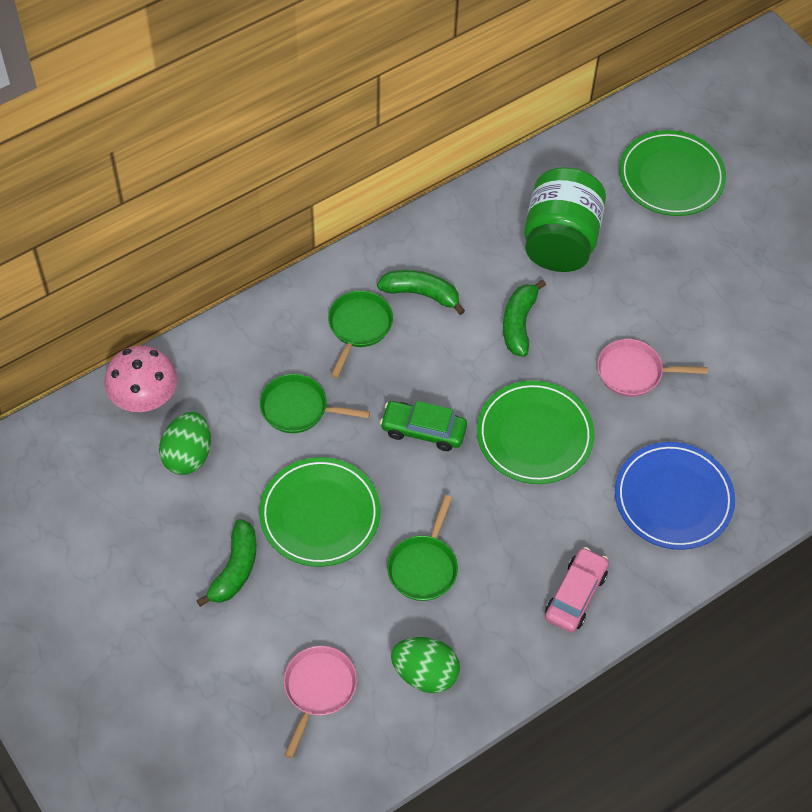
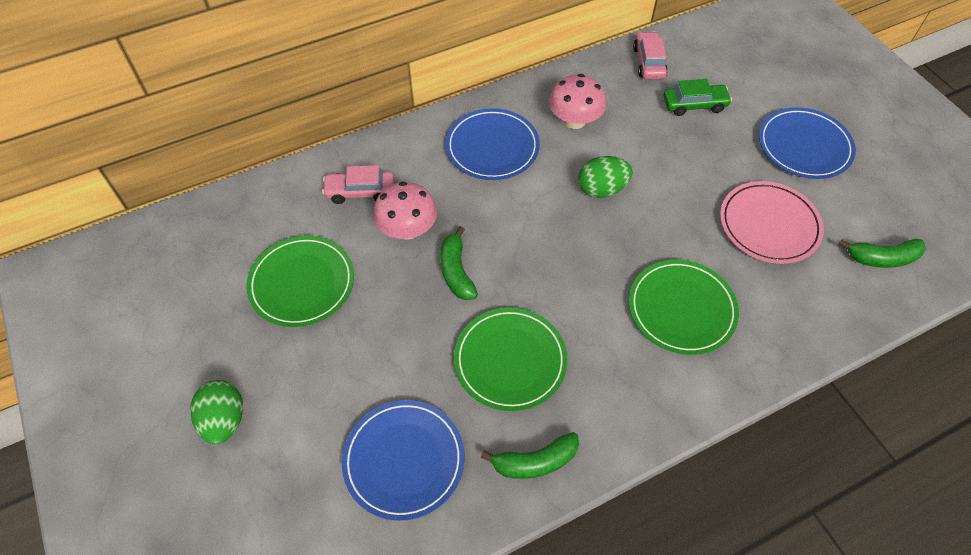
blue plate: 1 -> 3
green jar: 1 -> 0
green pan: 3 -> 0
pink car: 1 -> 2
pink mushroom: 1 -> 2
pink pan: 2 -> 0
pink plate: 0 -> 1

